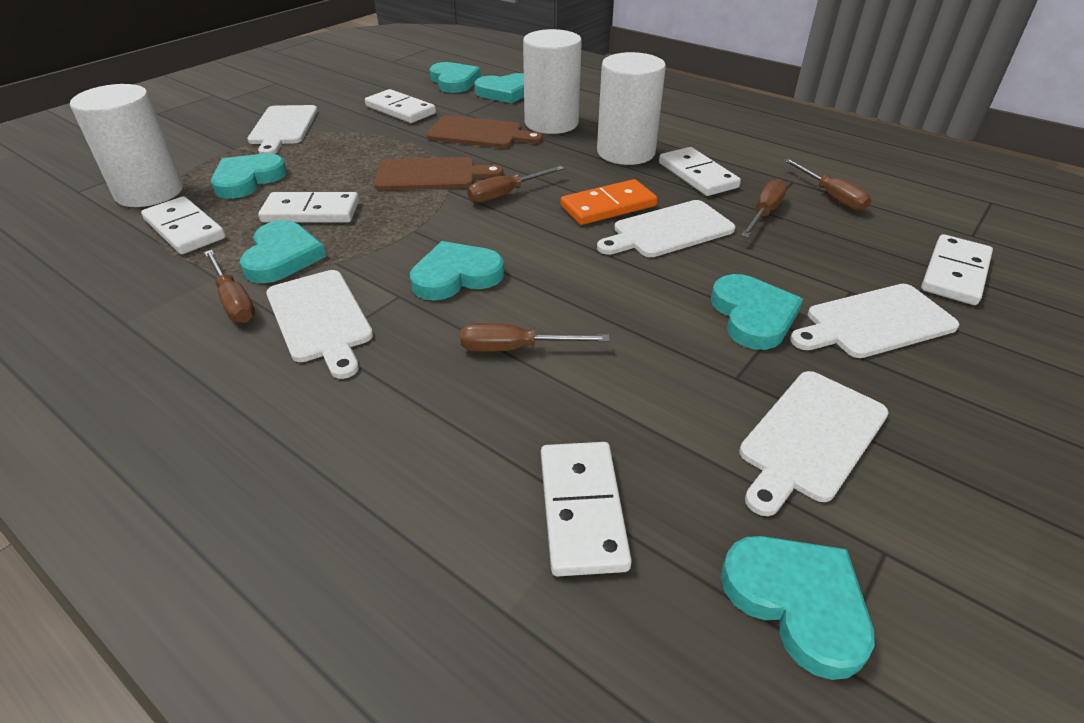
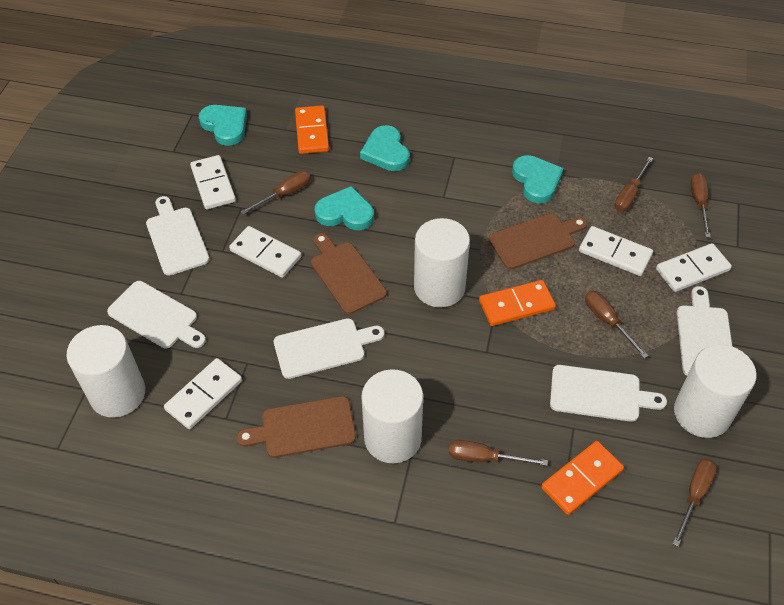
brown cutting board: 2 -> 3
brown screwdriver: 5 -> 6
orange domino: 1 -> 3
turquoise heart: 7 -> 4
white cylinder: 3 -> 4
white domino: 6 -> 5

